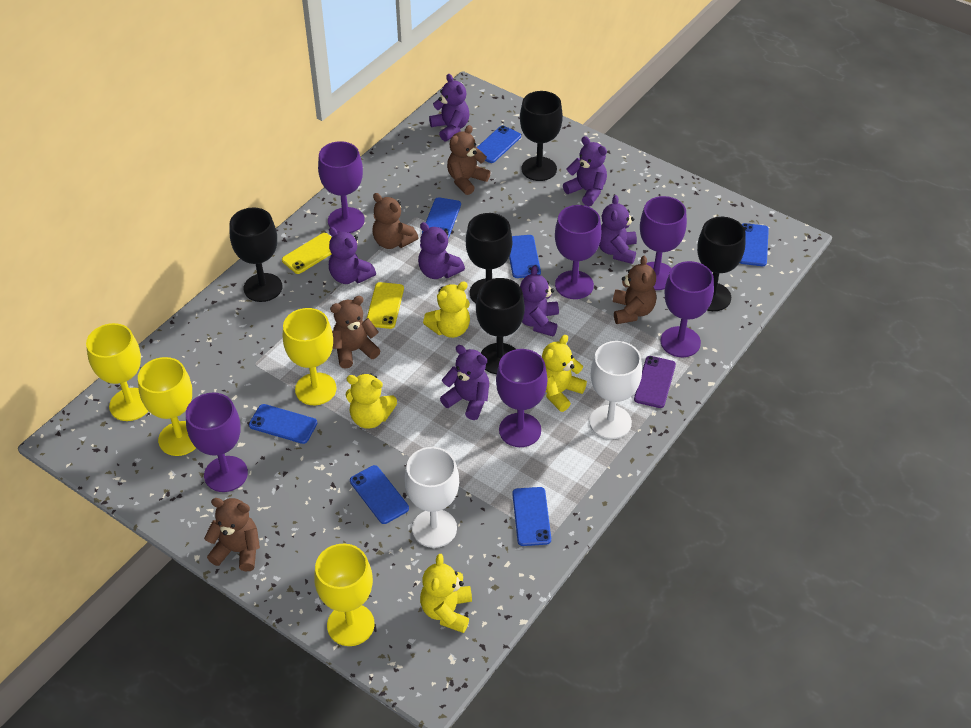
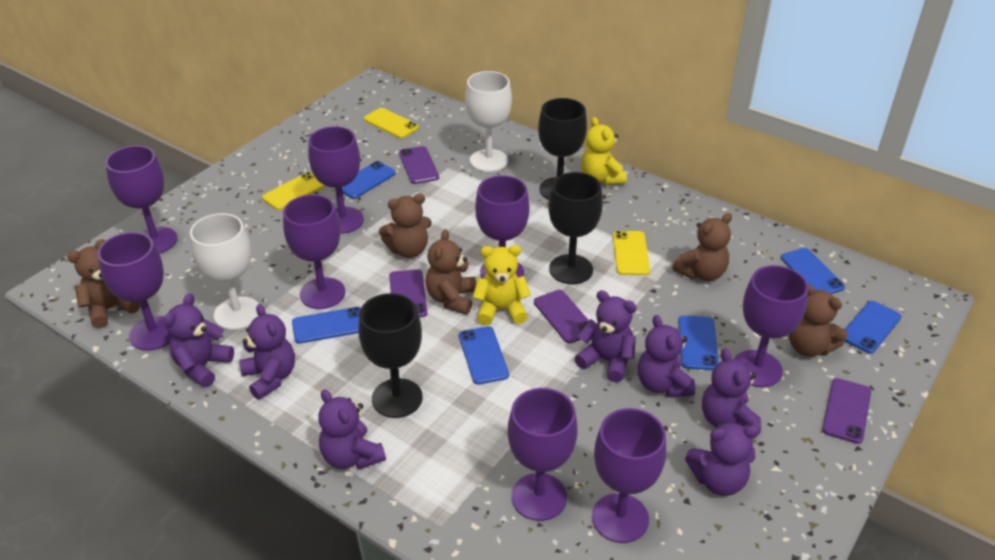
black goblet: 5 -> 3
blue phone: 7 -> 6
purple goblet: 6 -> 8
purple phone: 1 -> 4
yellow goblet: 4 -> 0
yellow phone: 2 -> 3
yellow teddy bear: 4 -> 2

